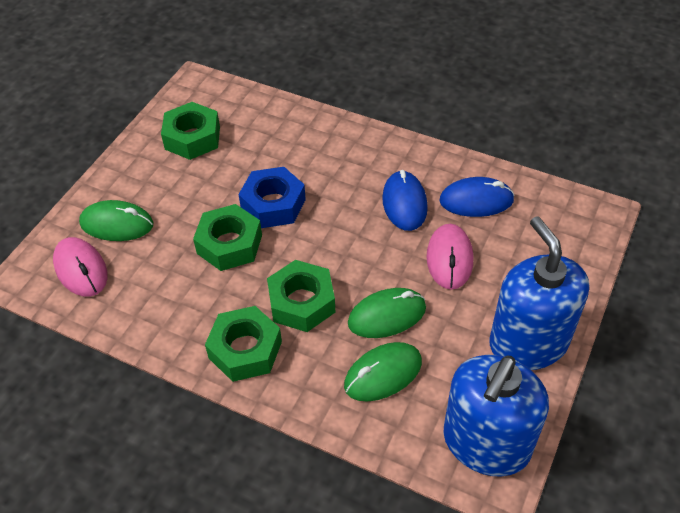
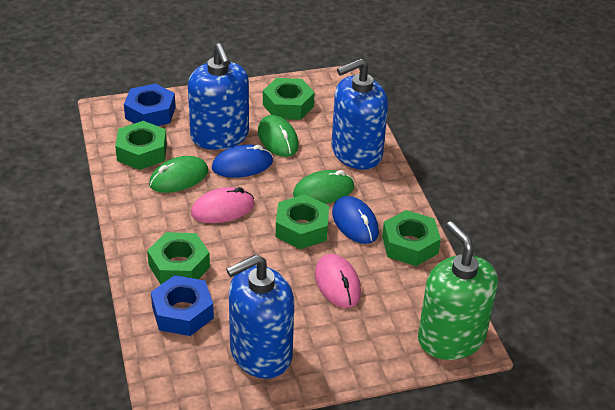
blue nut: 1 -> 2
blue soap dispenser: 2 -> 3
green nut: 4 -> 5
green soap dispenser: 0 -> 1

